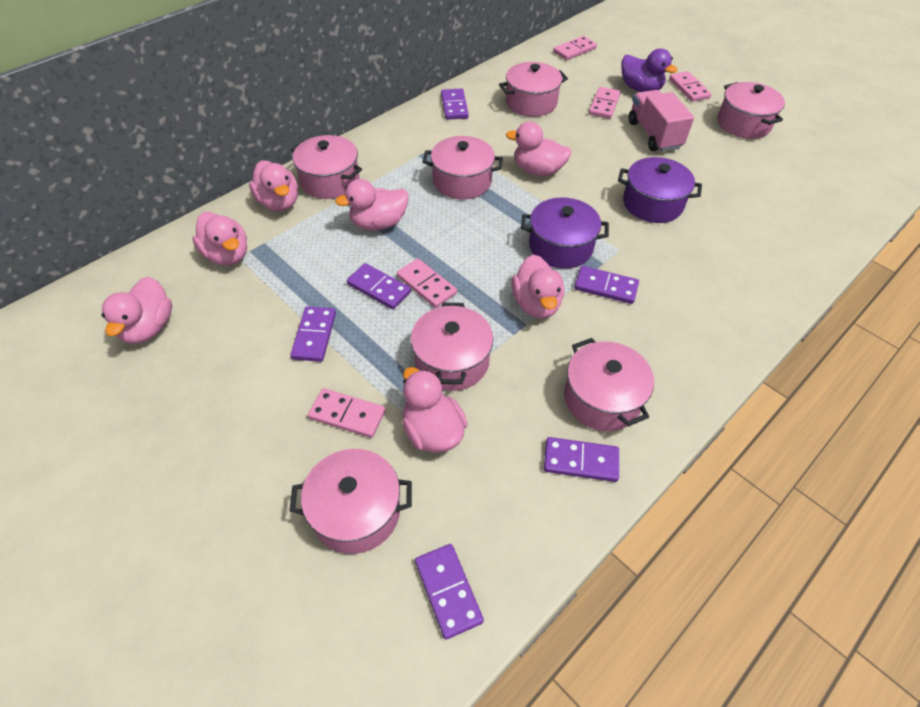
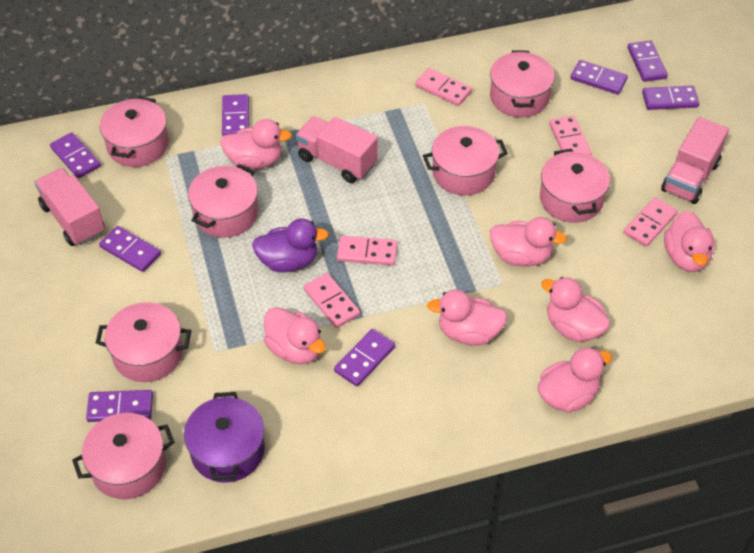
pink truck: 1 -> 3
purple domino: 6 -> 8
purple pot: 2 -> 1

